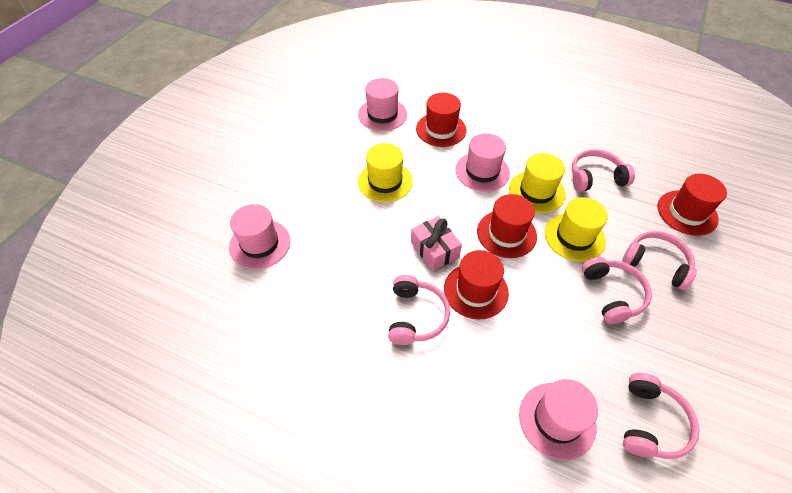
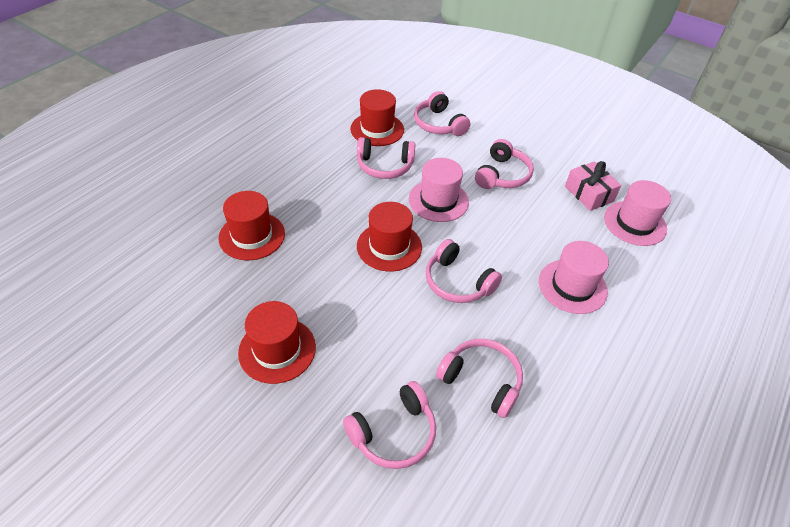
pink hat: 4 -> 3
pink headphones: 5 -> 6
yellow hat: 3 -> 0

